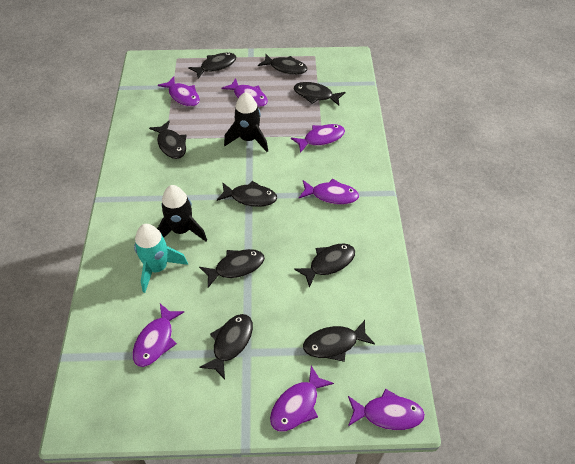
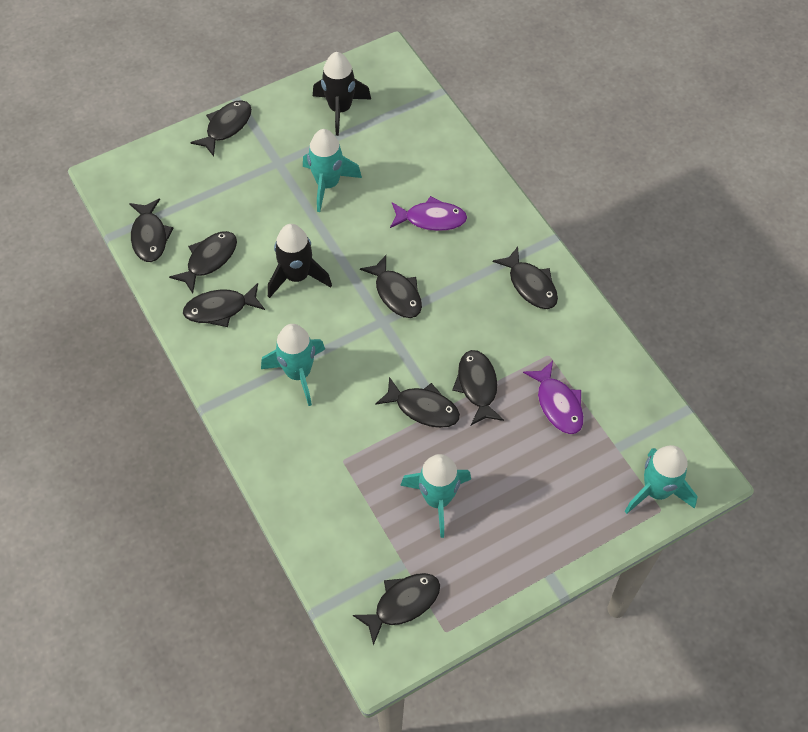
purple fish: 7 -> 2
turquoise rocket: 1 -> 4

